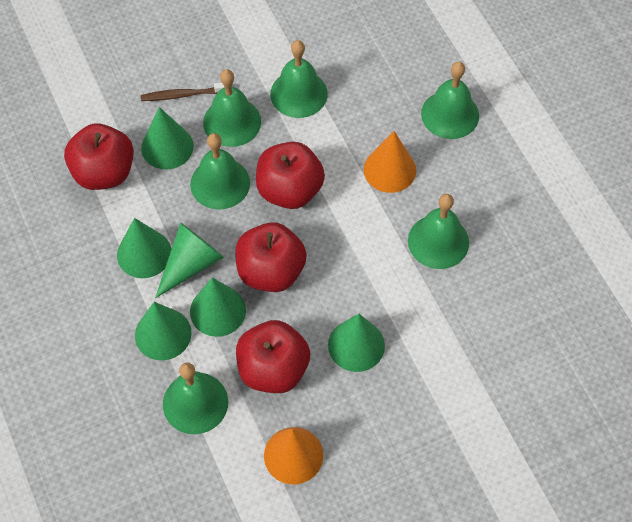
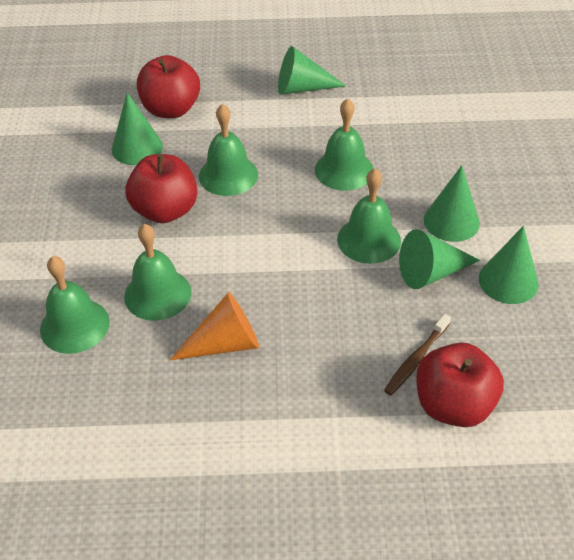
green bell: 6 -> 5
green cone: 6 -> 5
orange cone: 2 -> 1
red apple: 4 -> 3

